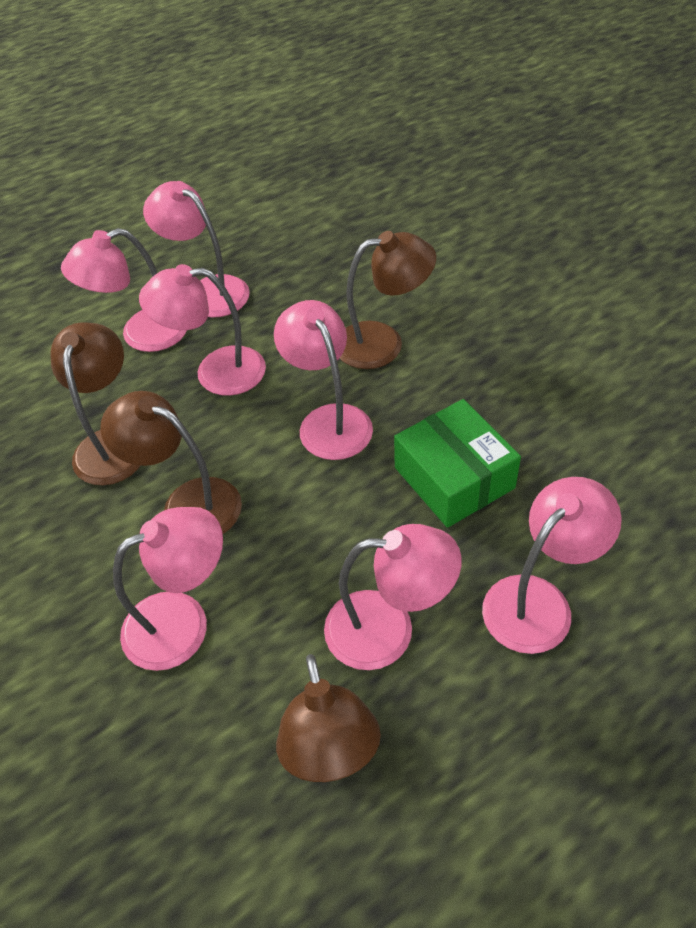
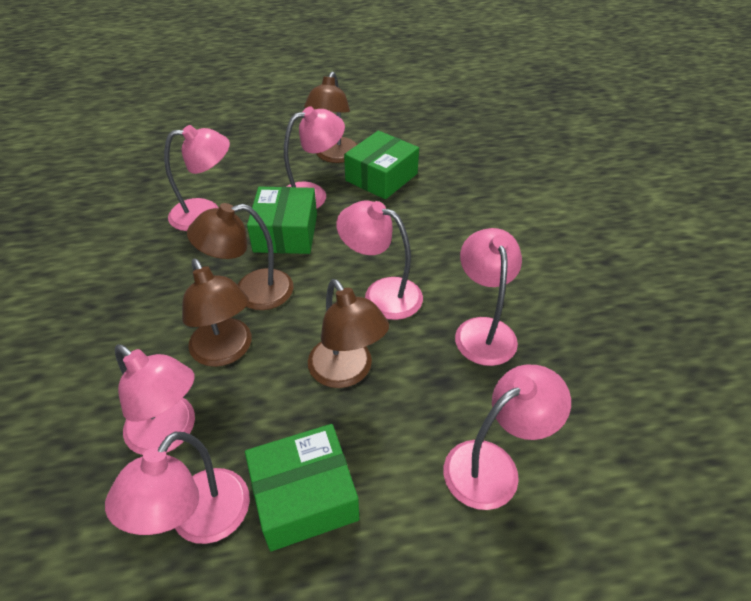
green box: 1 -> 3

